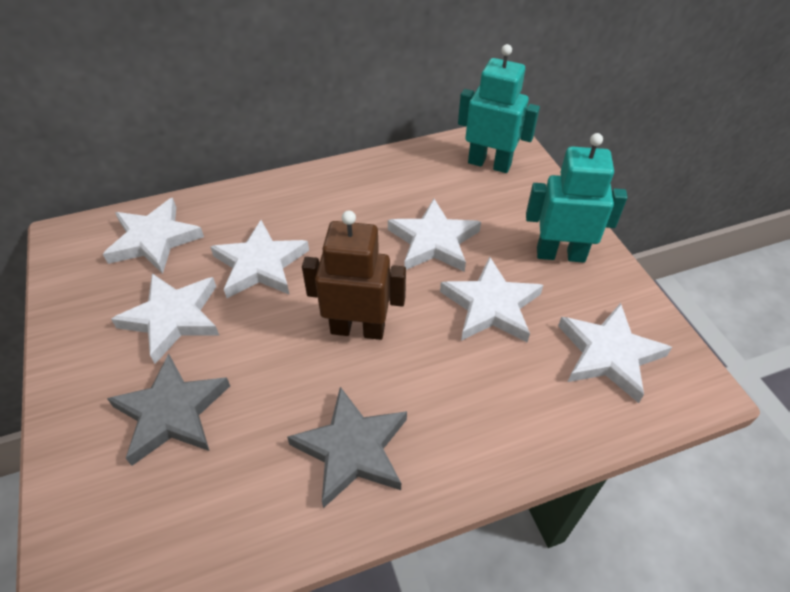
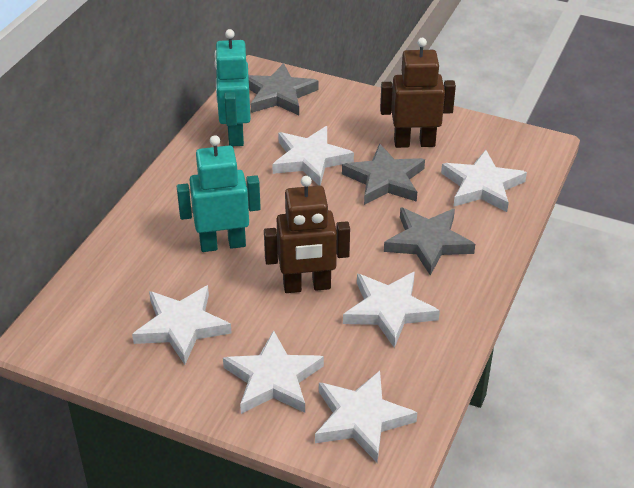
brown robot: 1 -> 2
grey star: 2 -> 3

